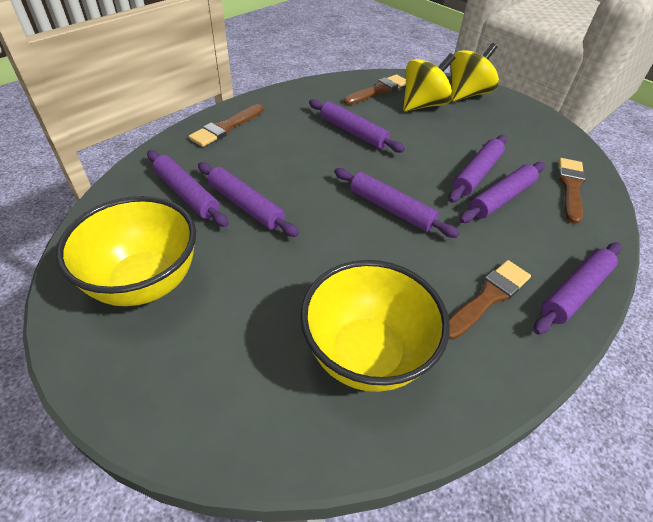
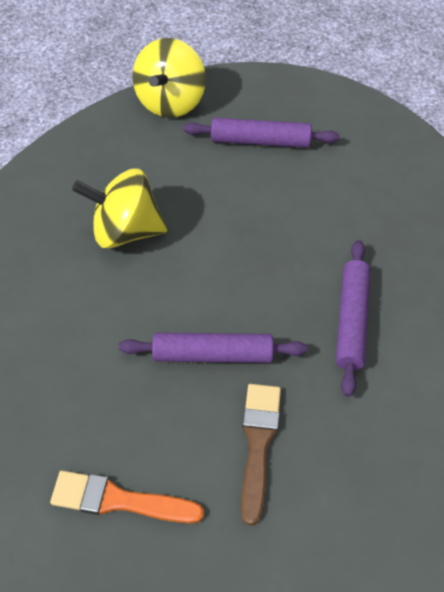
brown brush: 4 -> 1
orange brush: 0 -> 1
purple rolling pin: 7 -> 3
yellow bowl: 2 -> 0

